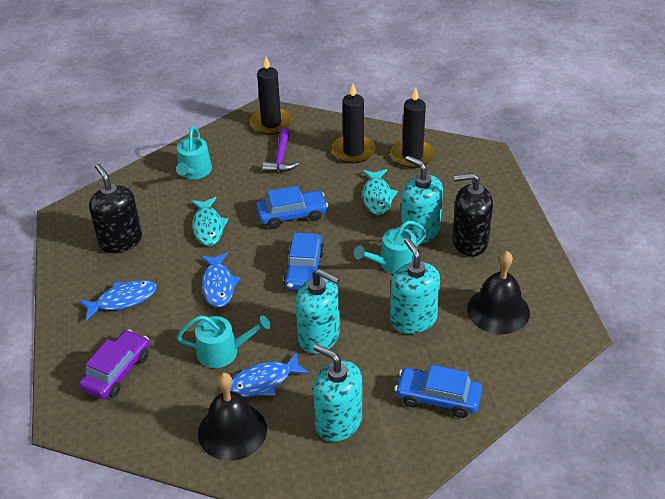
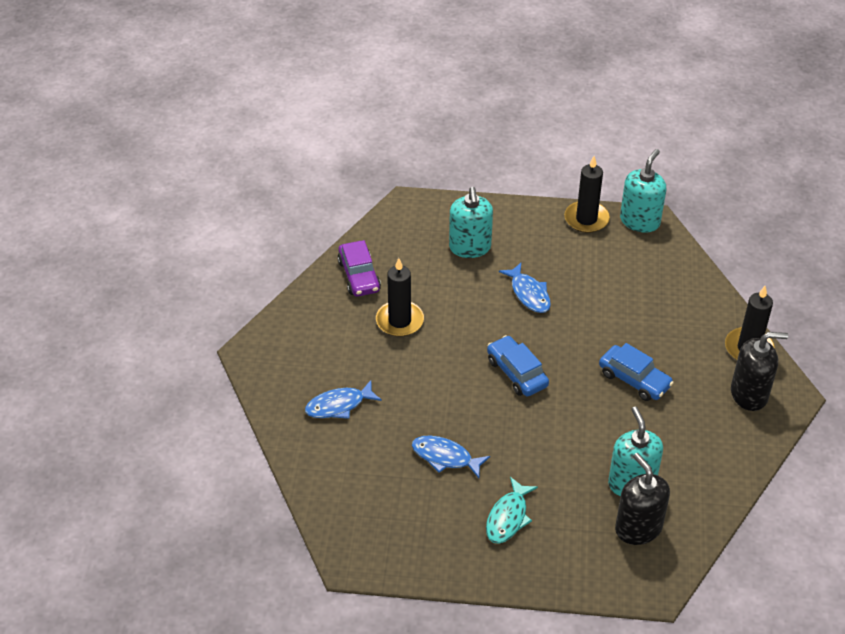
black bell: 2 -> 0
blue car: 3 -> 2
purple hammer: 1 -> 0
turquoise fish: 2 -> 1
turquoise soap dispenser: 4 -> 3
turquoise watering can: 3 -> 0

